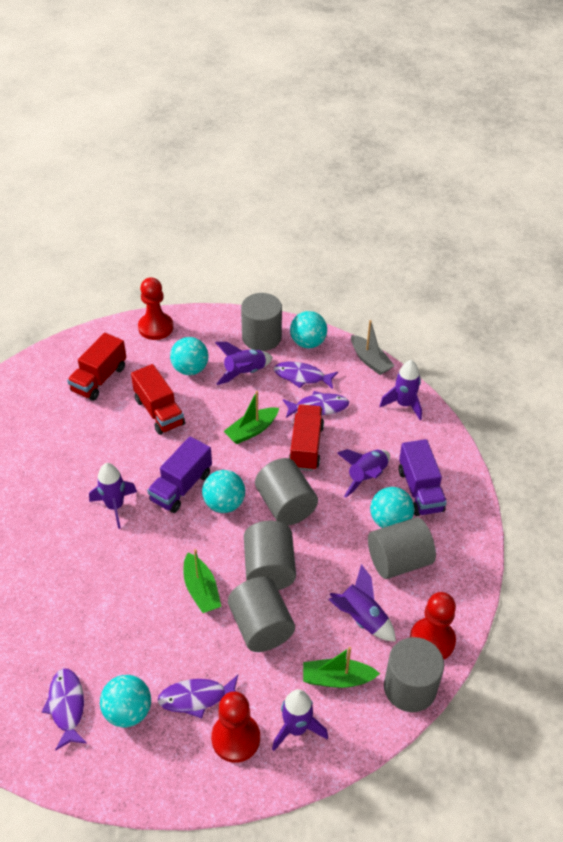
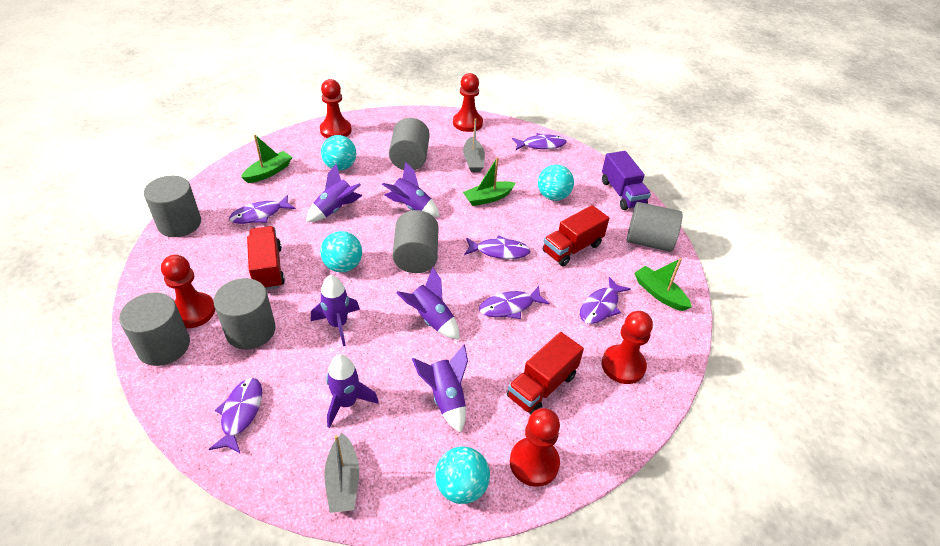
grey boat: 1 -> 2
purple fish: 4 -> 6
purple truck: 2 -> 1
red pawn: 3 -> 5
turquoise ball: 5 -> 4

